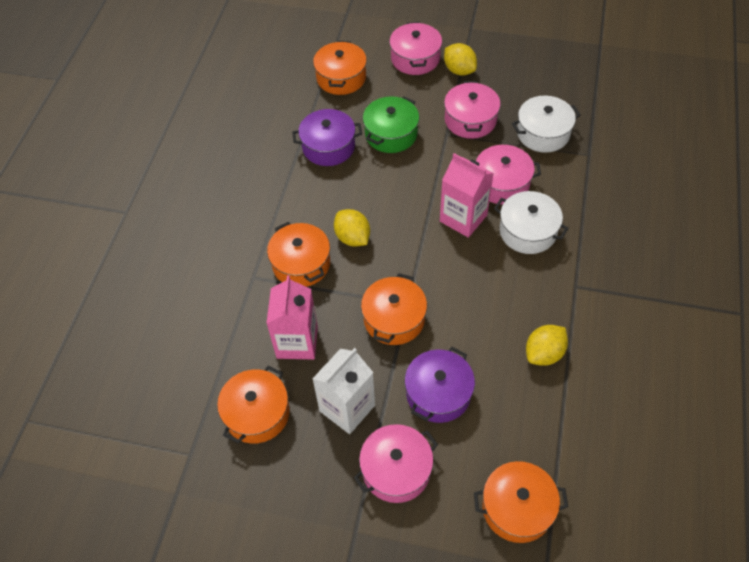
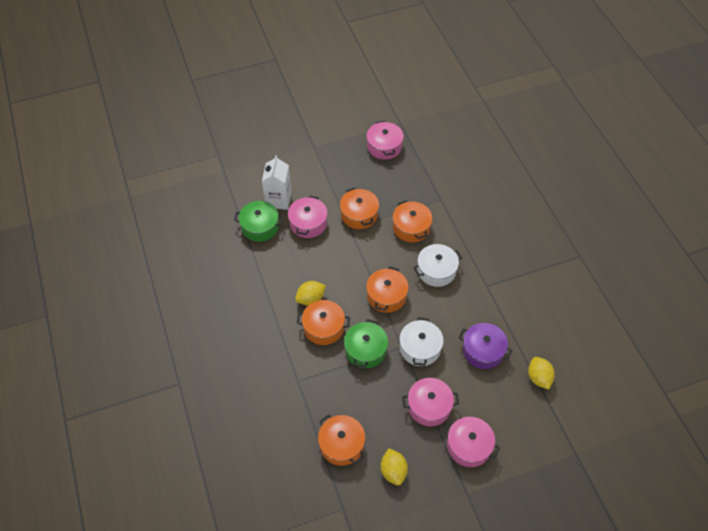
green pot: 1 -> 2
pink carton: 2 -> 0
purple pot: 2 -> 1

